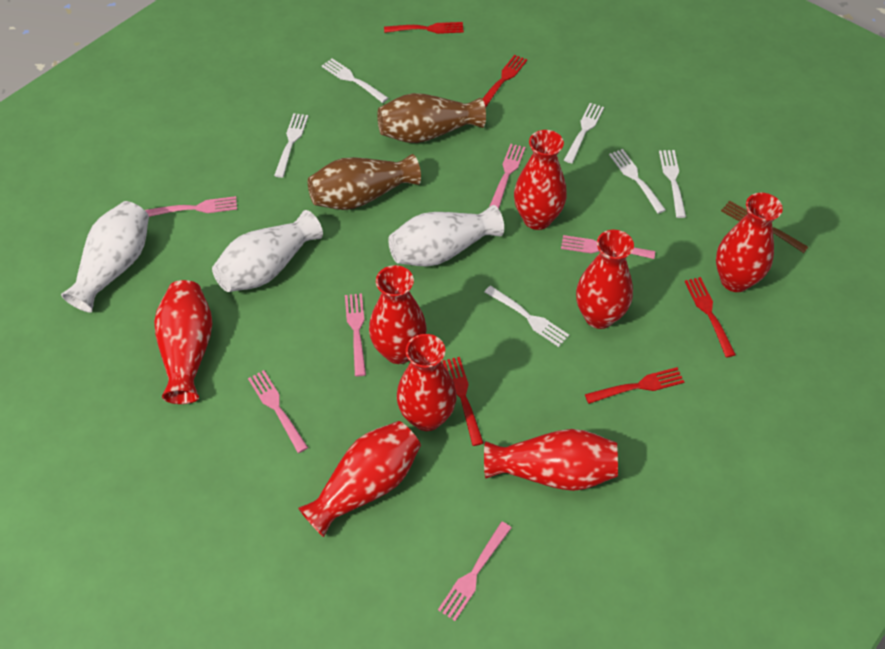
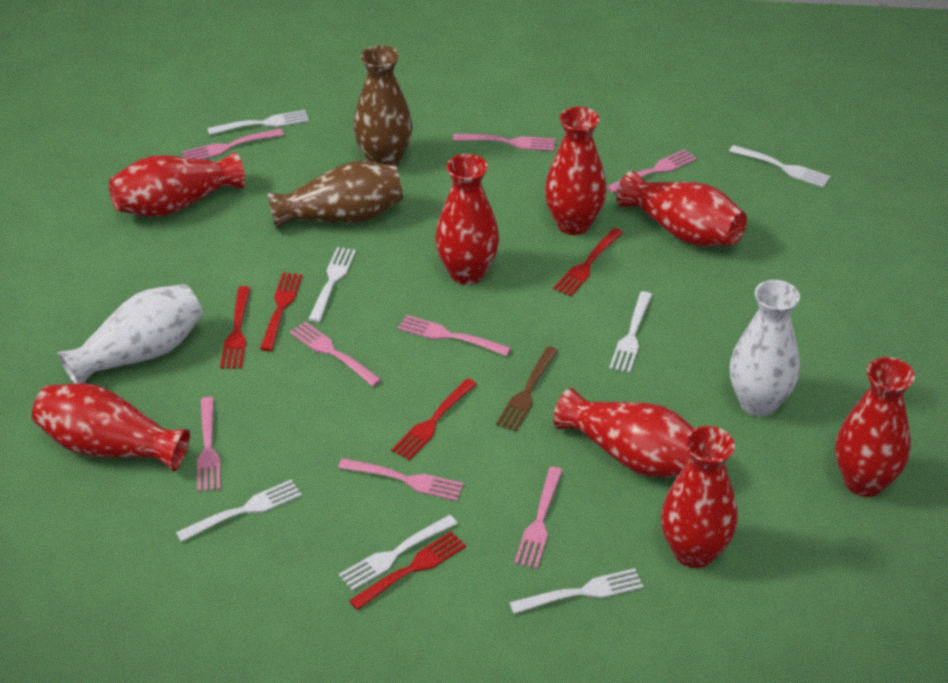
pink fork: 6 -> 8
white fork: 6 -> 7
white vase: 3 -> 2

